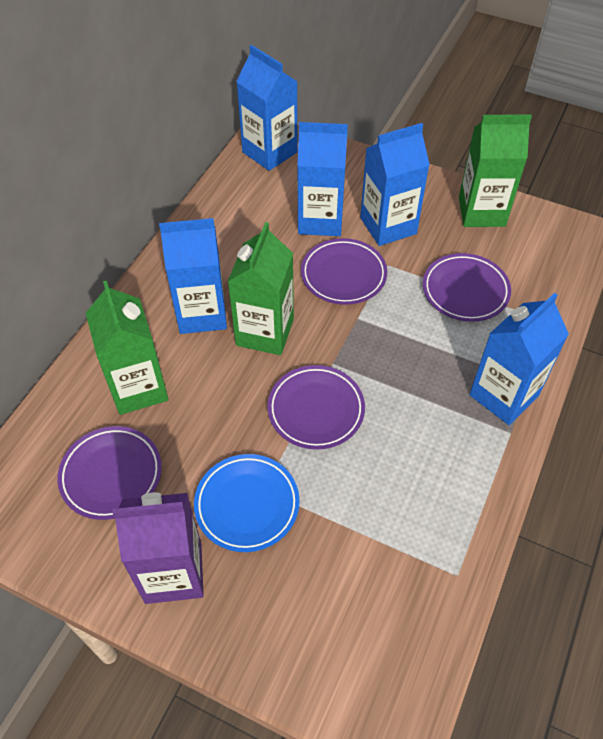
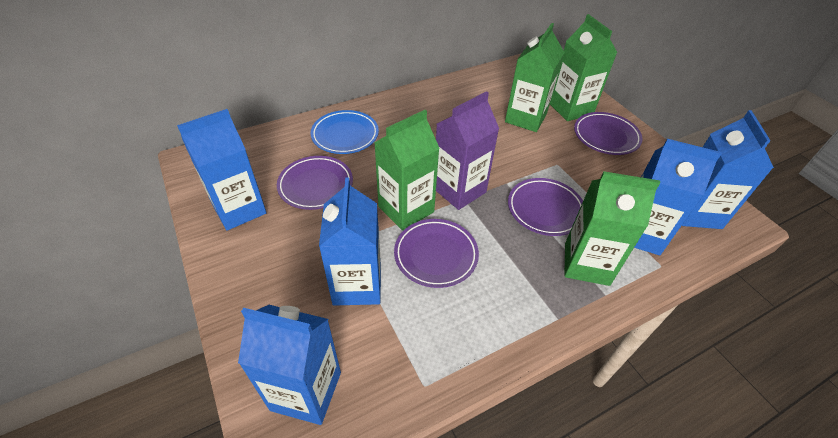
green carton: 3 -> 4

